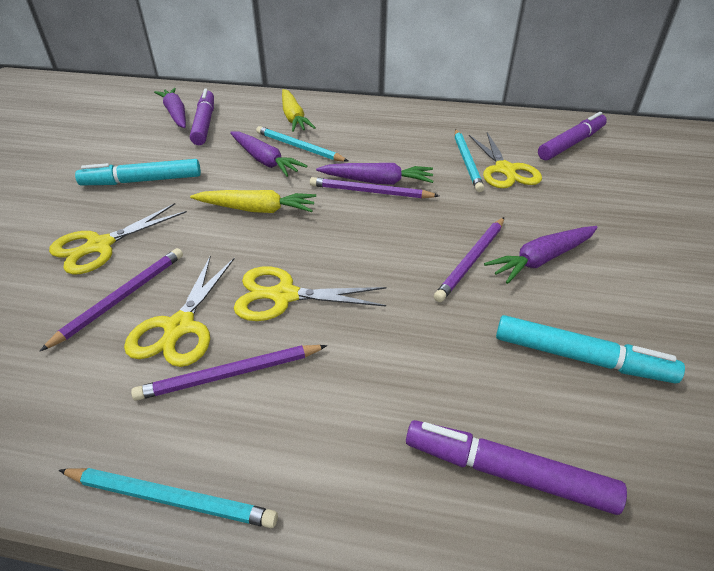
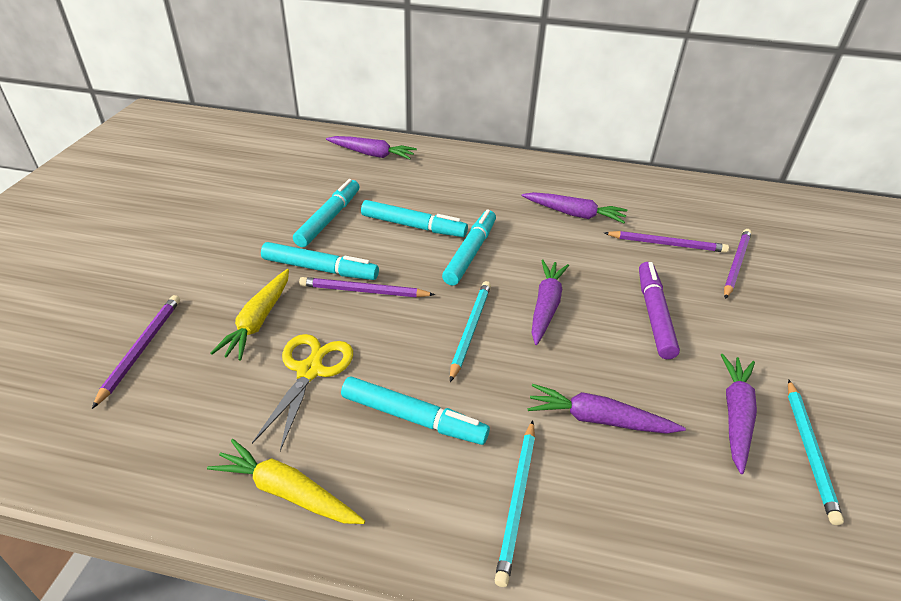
purple carrot: 4 -> 5
purple marker: 3 -> 1
turquoise marker: 2 -> 5
yellow scissors: 4 -> 1

